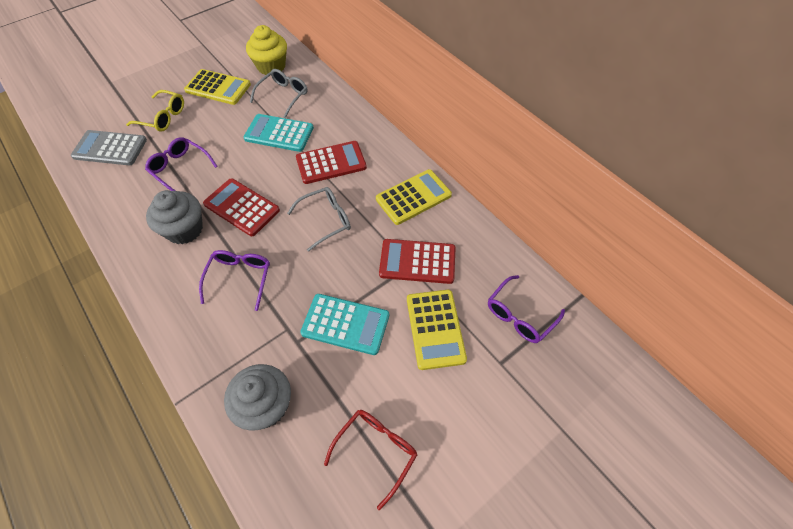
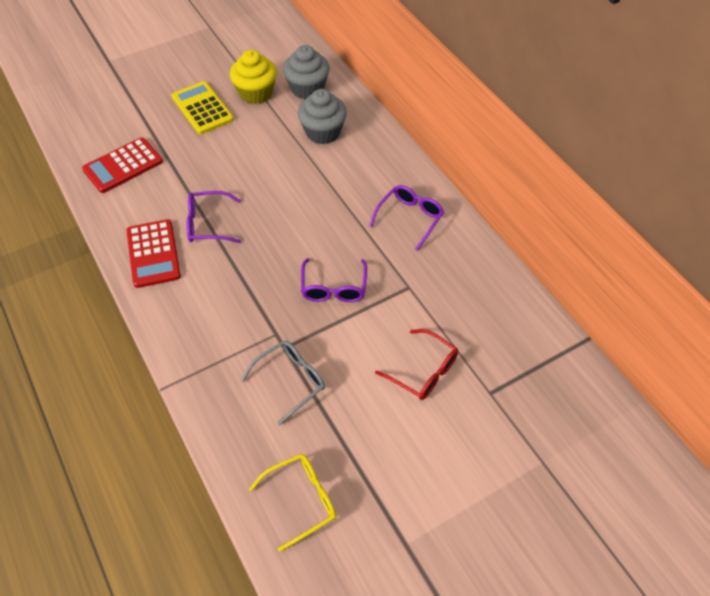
grey calculator: 1 -> 0
grey glasses: 2 -> 1
red calculator: 3 -> 2
turquoise calculator: 2 -> 0
yellow calculator: 3 -> 1

